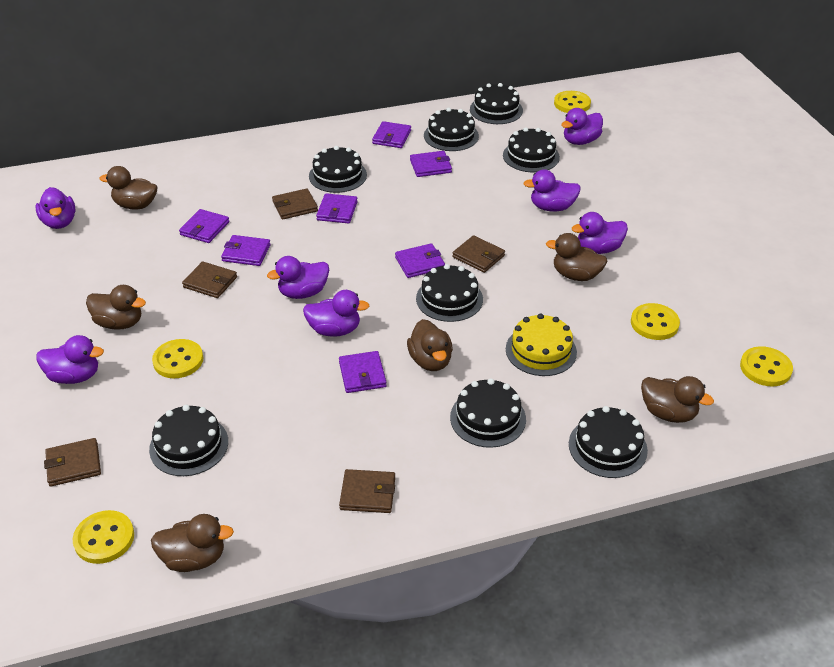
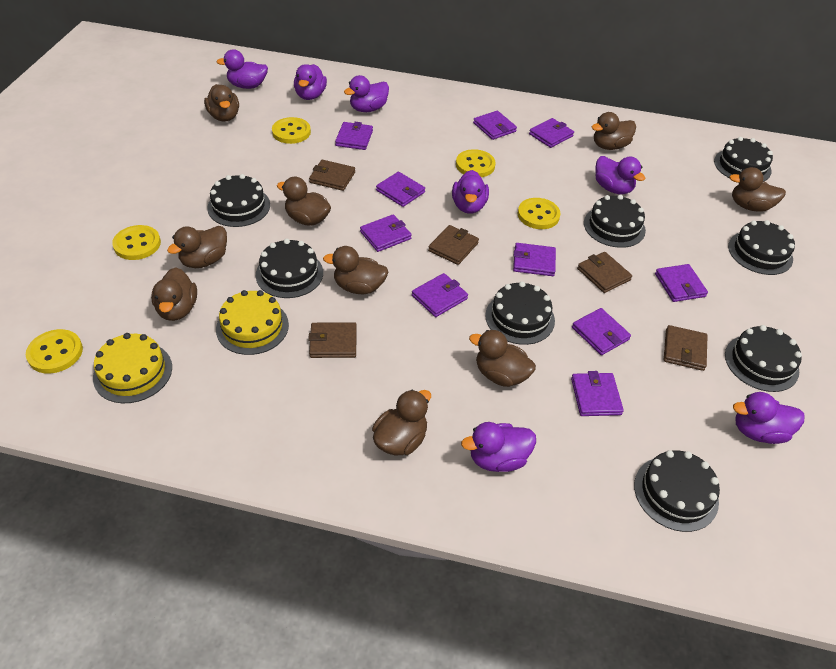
brown duck: 6 -> 9
purple wallet: 7 -> 10
yellow cake: 1 -> 2

